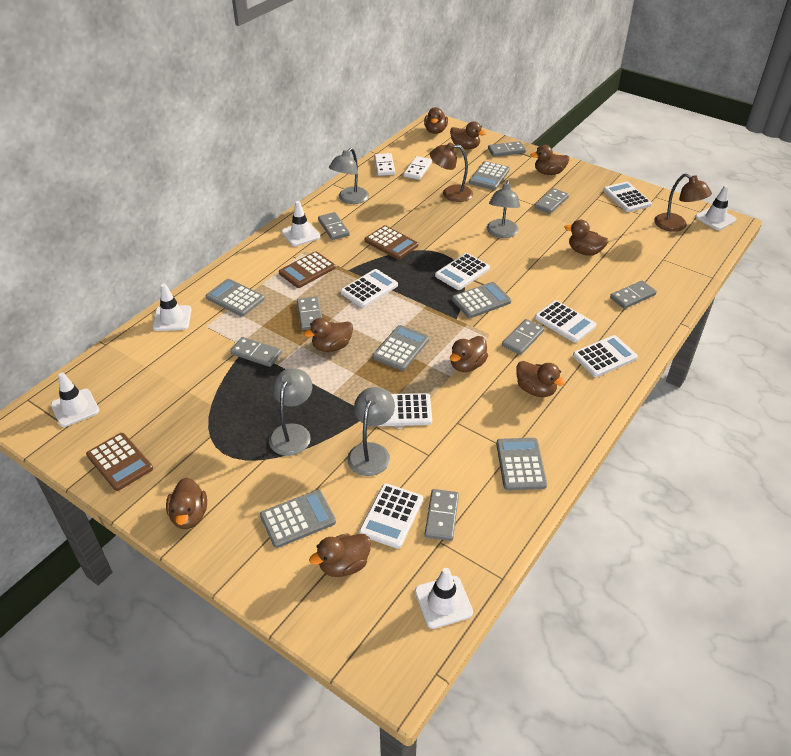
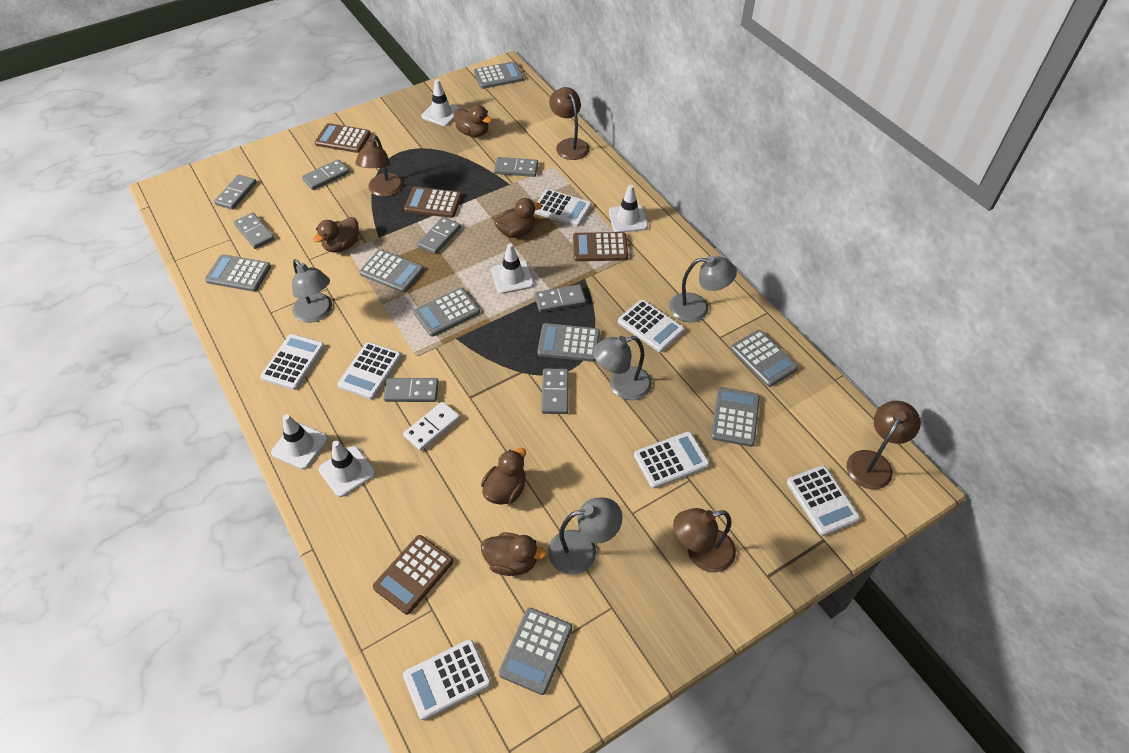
brown calculator: 3 -> 4
brown duck: 9 -> 5
brown lamp: 2 -> 4
grey calculator: 6 -> 8
white domino: 2 -> 1

